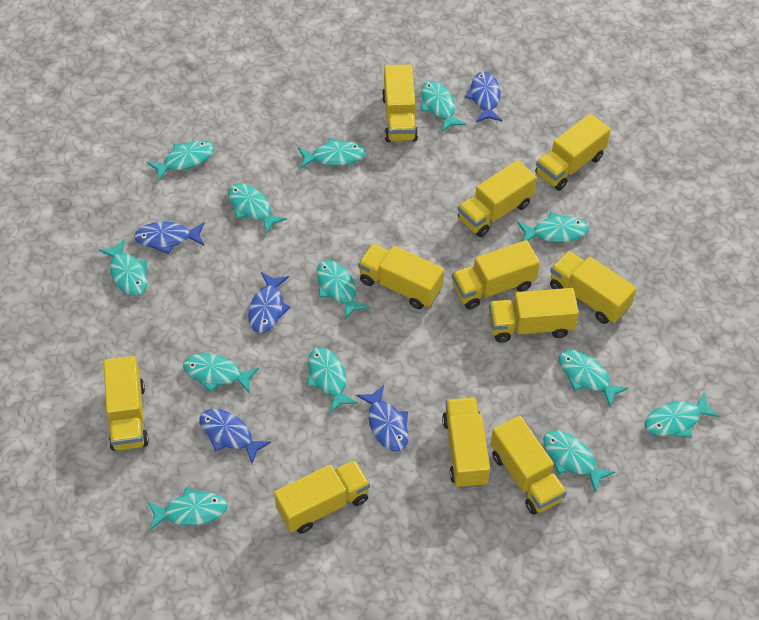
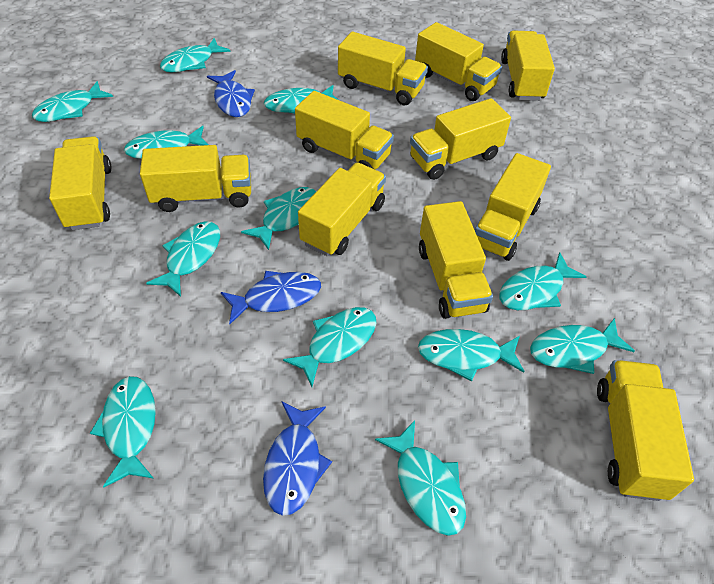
blue fish: 5 -> 3
turquoise fish: 13 -> 12

